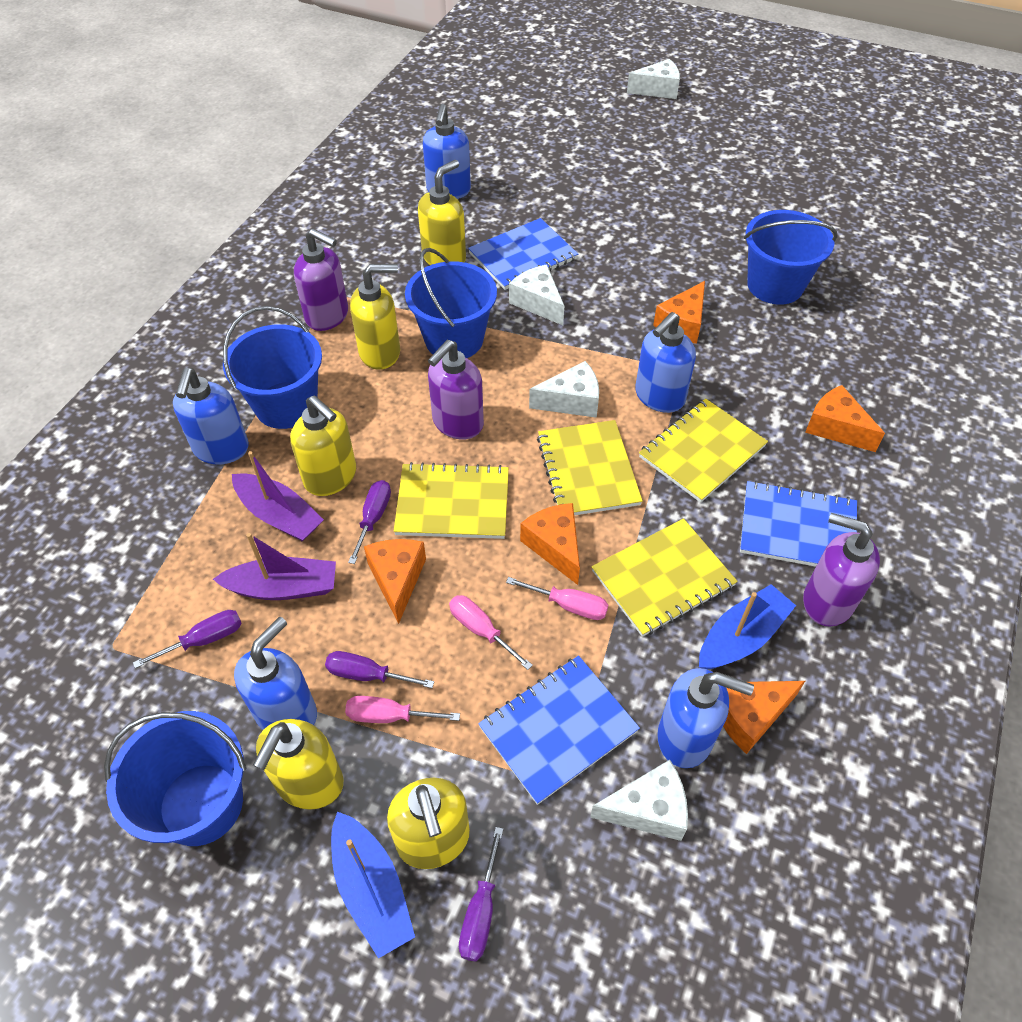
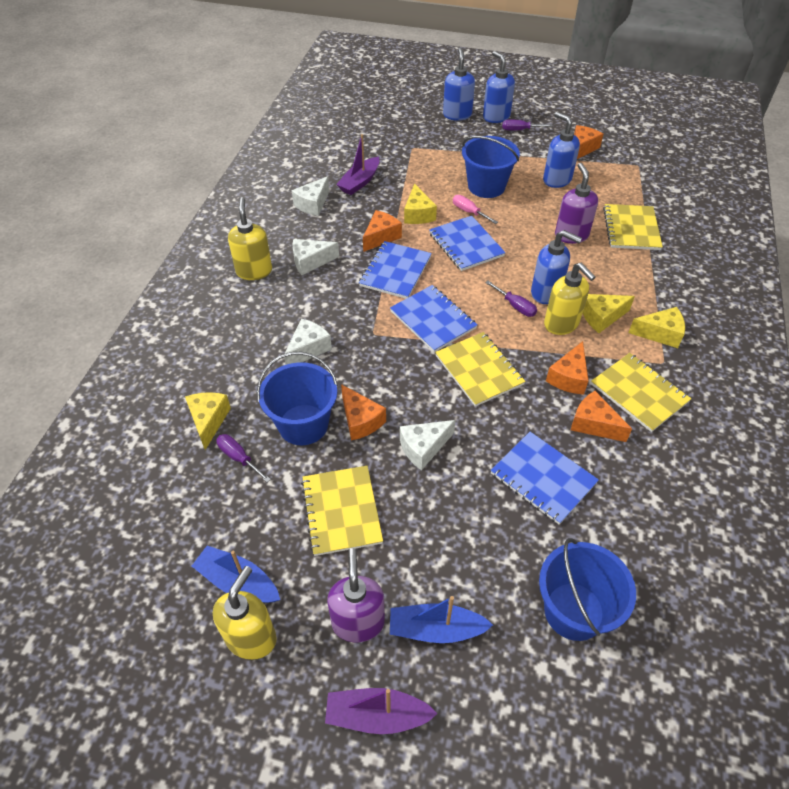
blue bucket: 4 -> 3
blue notebook: 3 -> 4
blue soap dispenser: 5 -> 4
pink screwdriver: 3 -> 1
purple screwdriver: 4 -> 3
purple soap dispenser: 3 -> 2
yellow cheese: 0 -> 4
yellow soap dispenser: 5 -> 3

